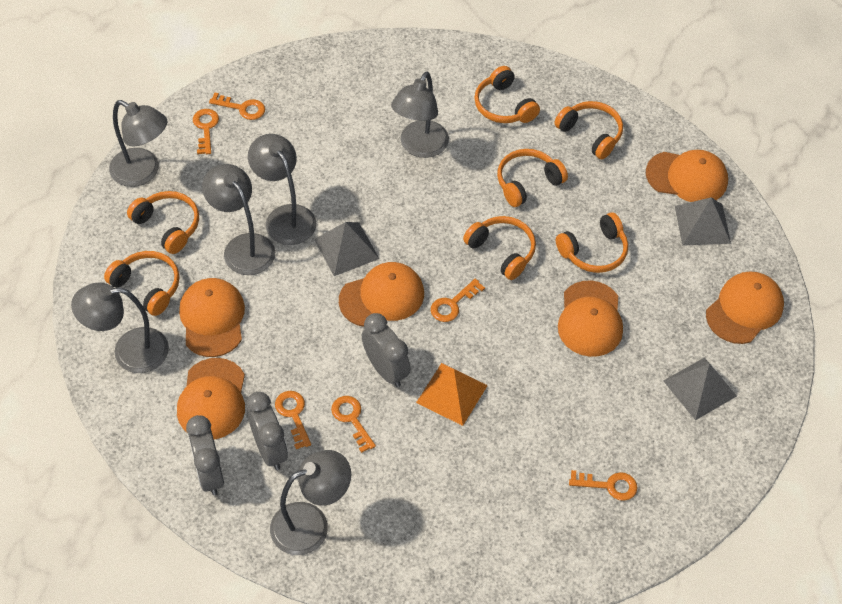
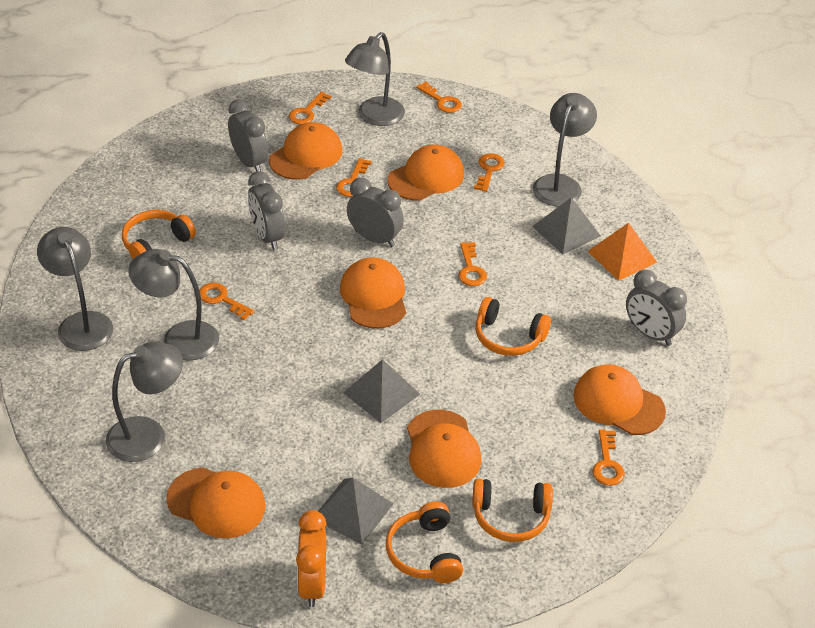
grey clock: 3 -> 4
grey lamp: 6 -> 5
orange clock: 0 -> 1
orange headphones: 7 -> 4
orange key: 6 -> 7

